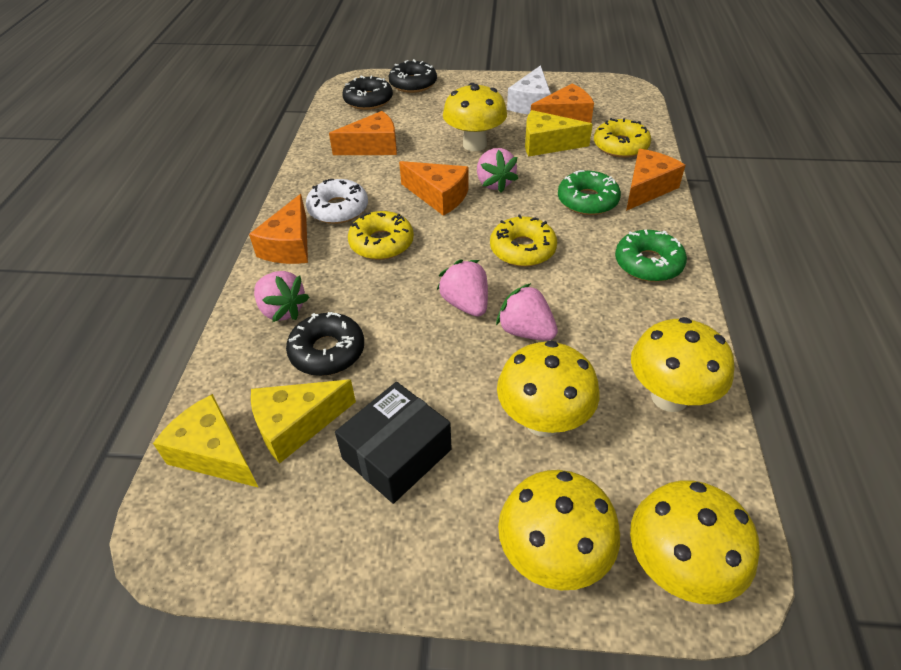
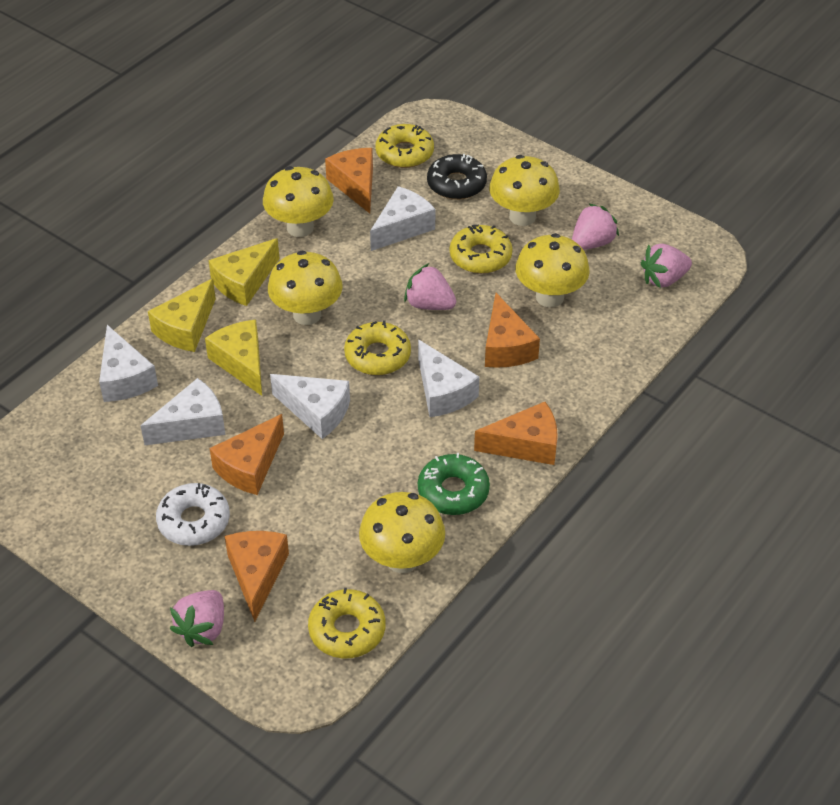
black box: 1 -> 0
black donut: 3 -> 1
green donut: 2 -> 1
white cheese: 1 -> 5
yellow donut: 3 -> 4

